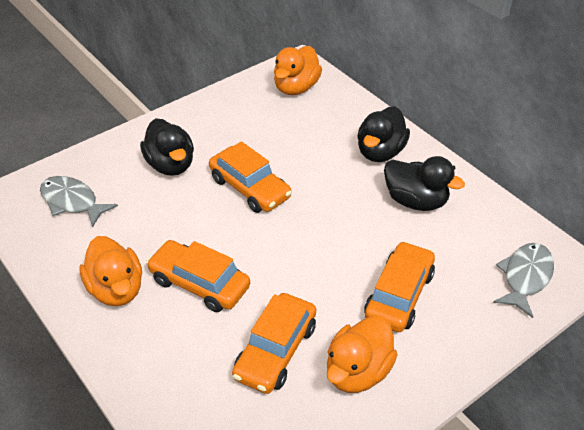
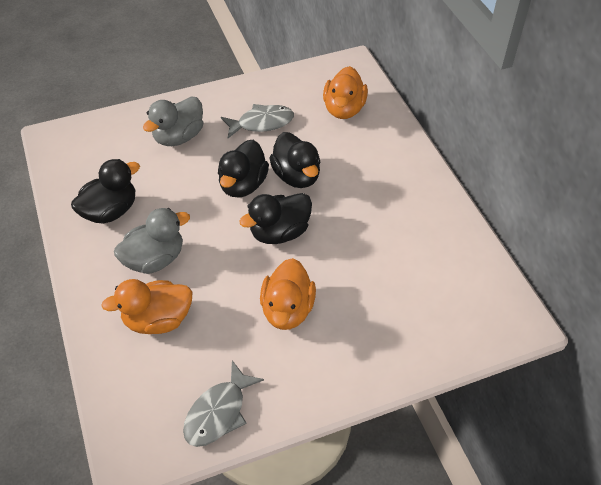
black duck: 3 -> 4
grey duck: 0 -> 2
orange car: 4 -> 0

